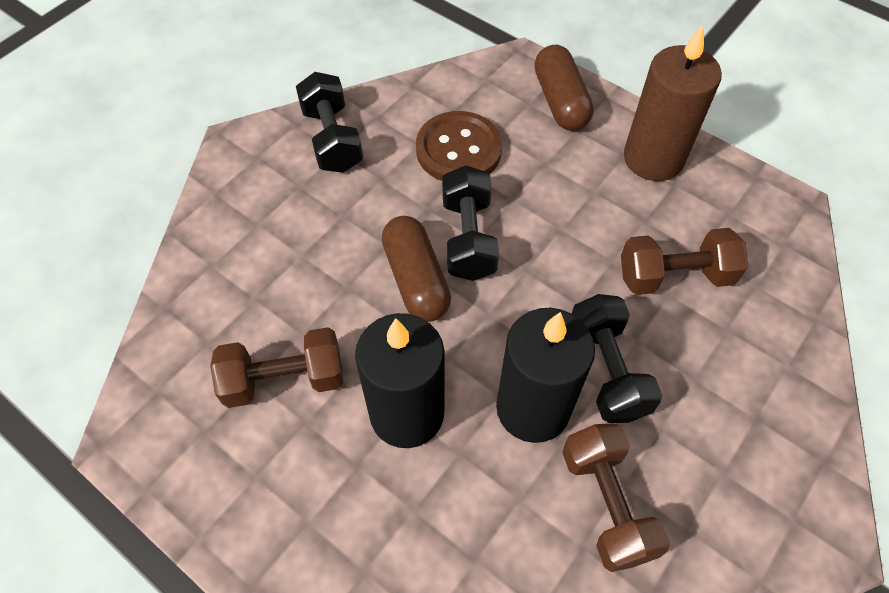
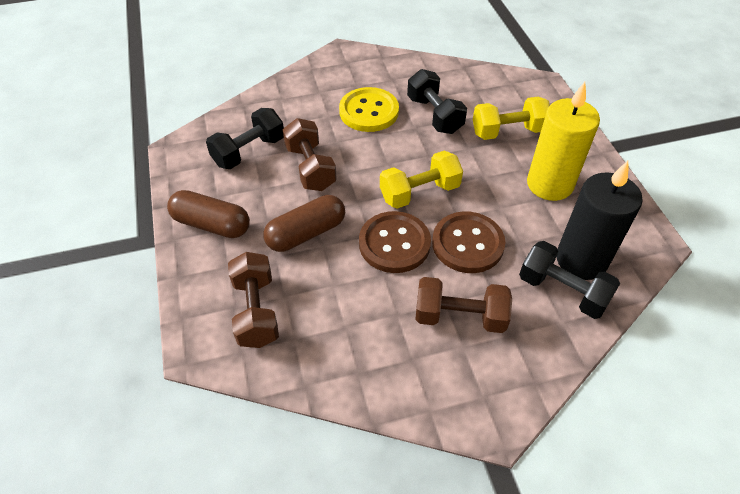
black candle: 2 -> 1
brown button: 1 -> 2
brown candle: 1 -> 0
yellow button: 0 -> 1
yellow candle: 0 -> 1
yellow dumbbell: 0 -> 2

